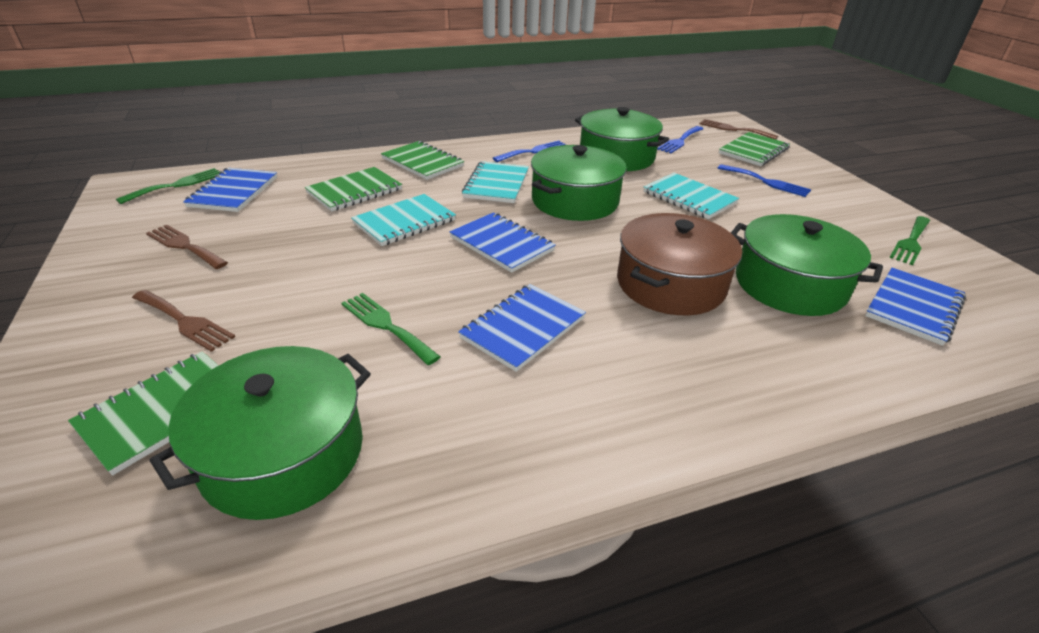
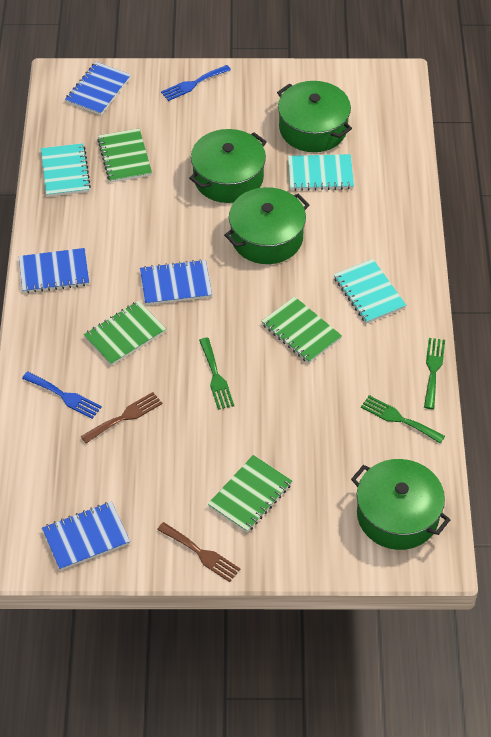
blue fork: 3 -> 2
brown fork: 3 -> 2
brown pot: 1 -> 0

